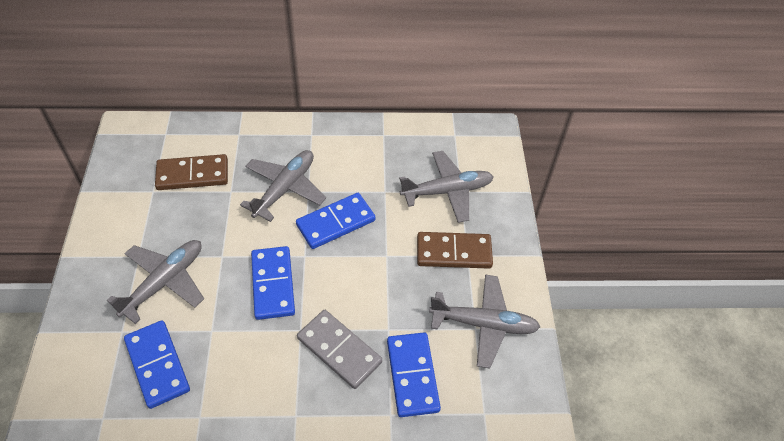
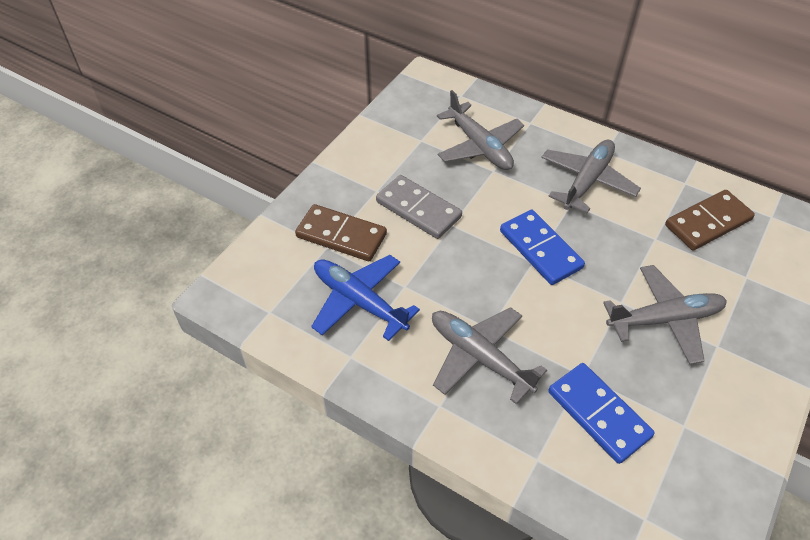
blue domino: 4 -> 2
blue plane: 0 -> 1

